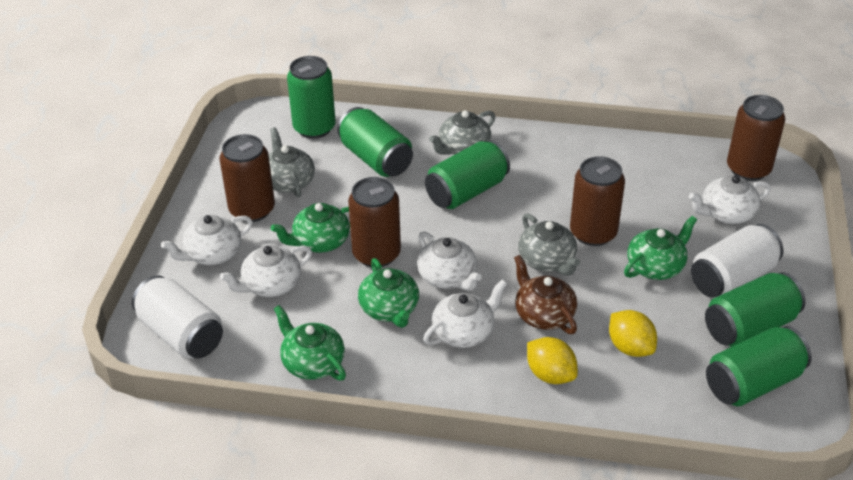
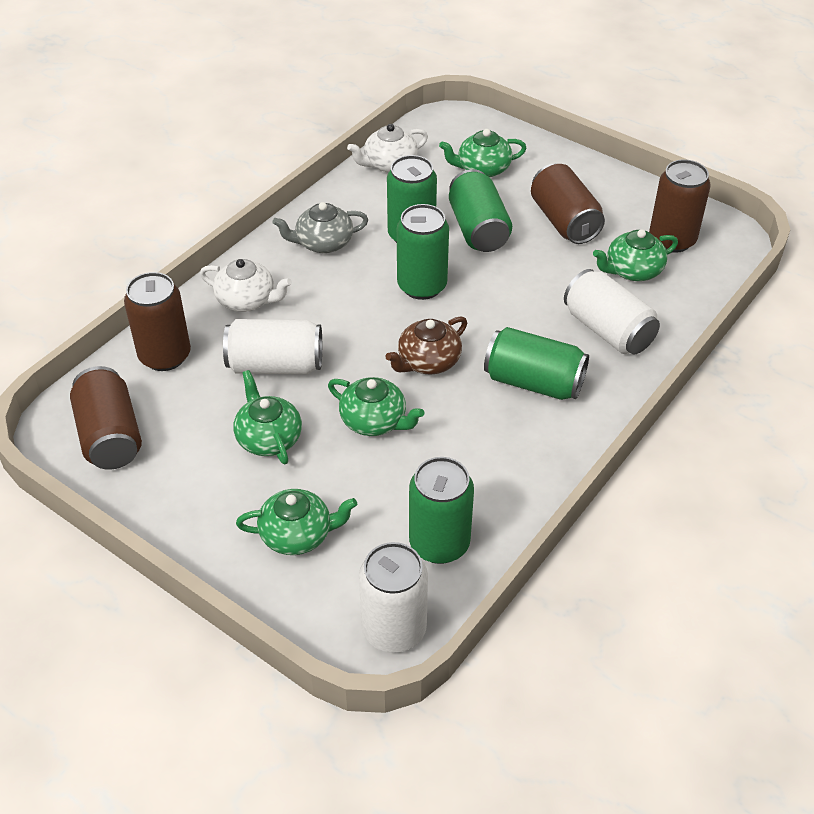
green teapot: 4 -> 5
grey teapot: 3 -> 1
white can: 2 -> 3
white teapot: 5 -> 2
yellow lemon: 2 -> 0

